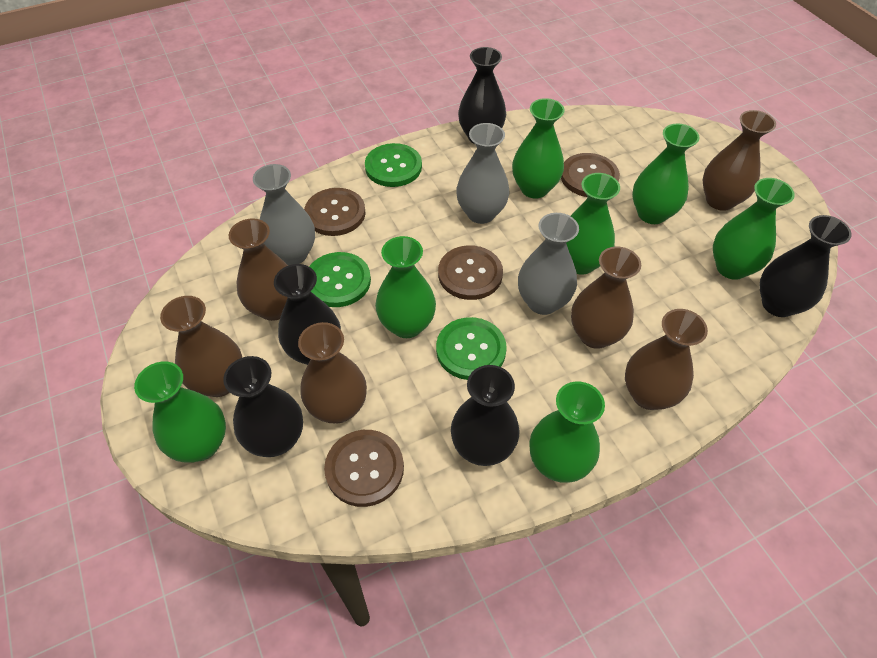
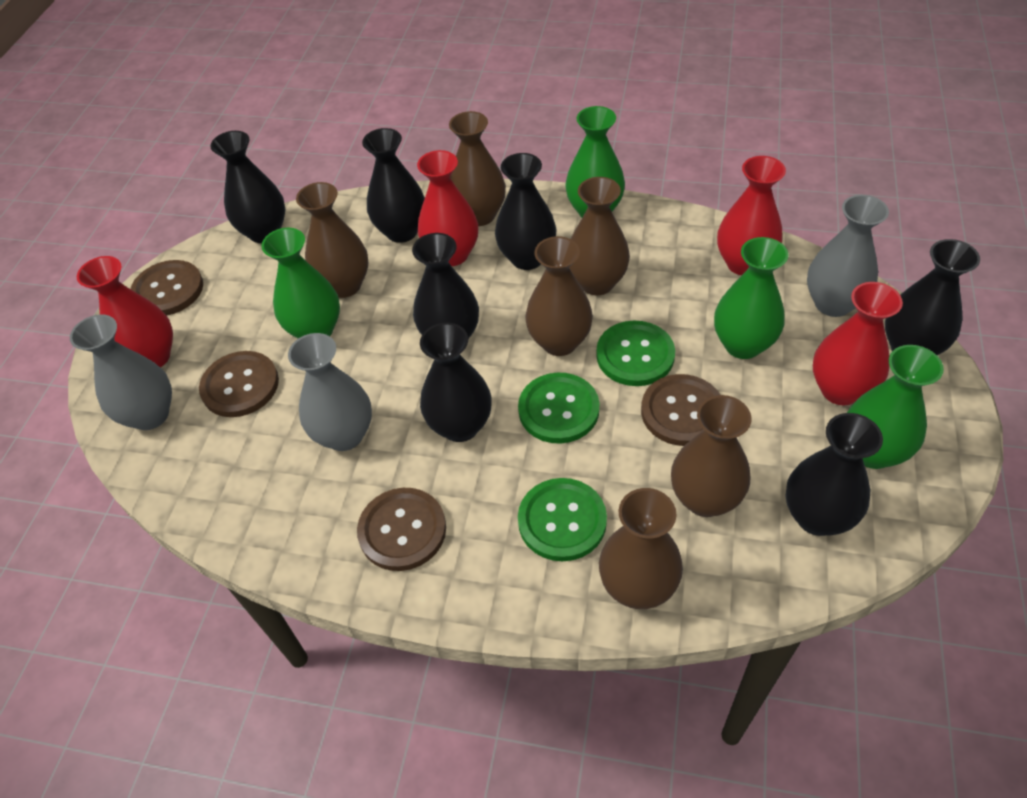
black vase: 5 -> 7
green vase: 7 -> 4
red vase: 0 -> 4

